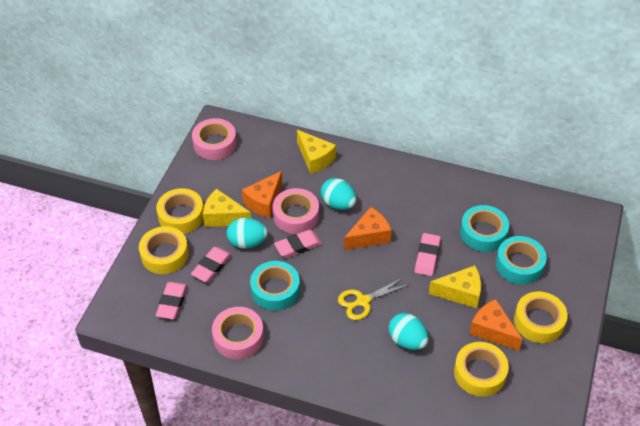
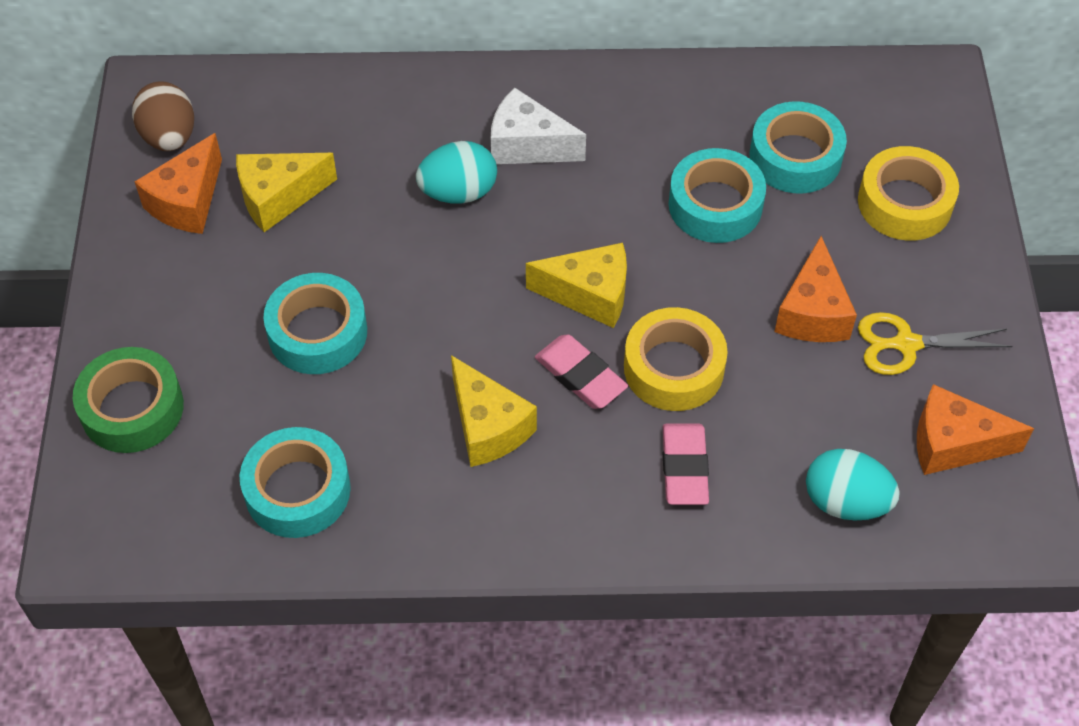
brown egg: 0 -> 1
green tape: 0 -> 1
pink eraser: 4 -> 2
pink tape: 3 -> 0
turquoise egg: 3 -> 2
turquoise tape: 3 -> 4
white cheese: 0 -> 1
yellow tape: 4 -> 2

